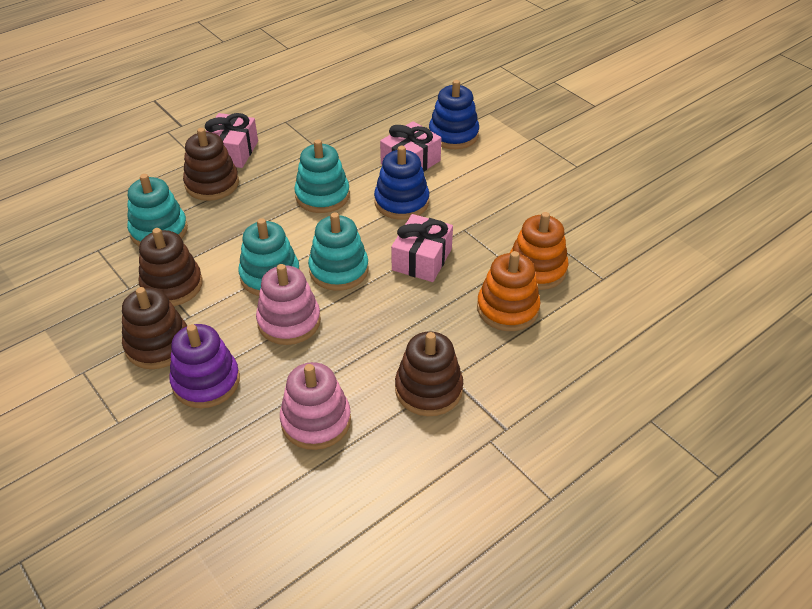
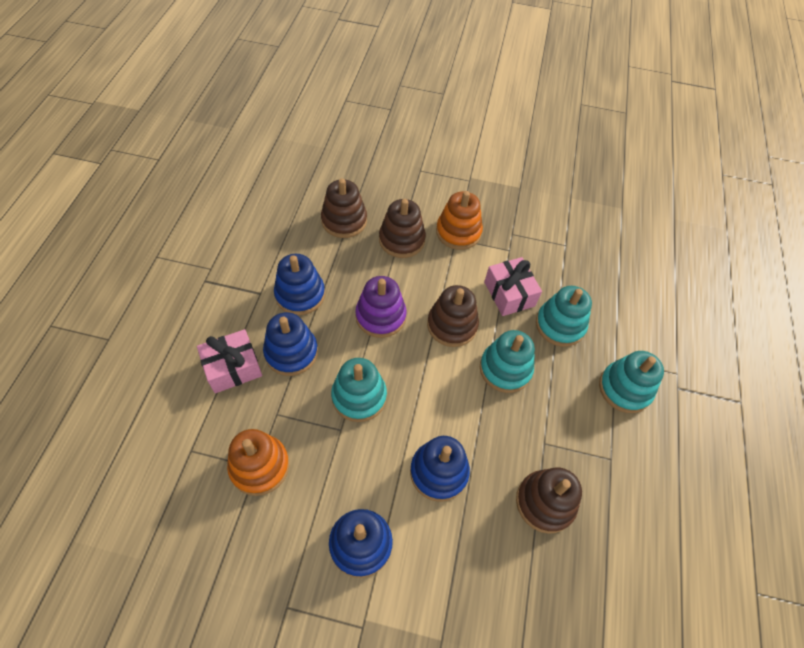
blue stacking toy: 2 -> 4
pink gift: 3 -> 2
pink stacking toy: 2 -> 0

